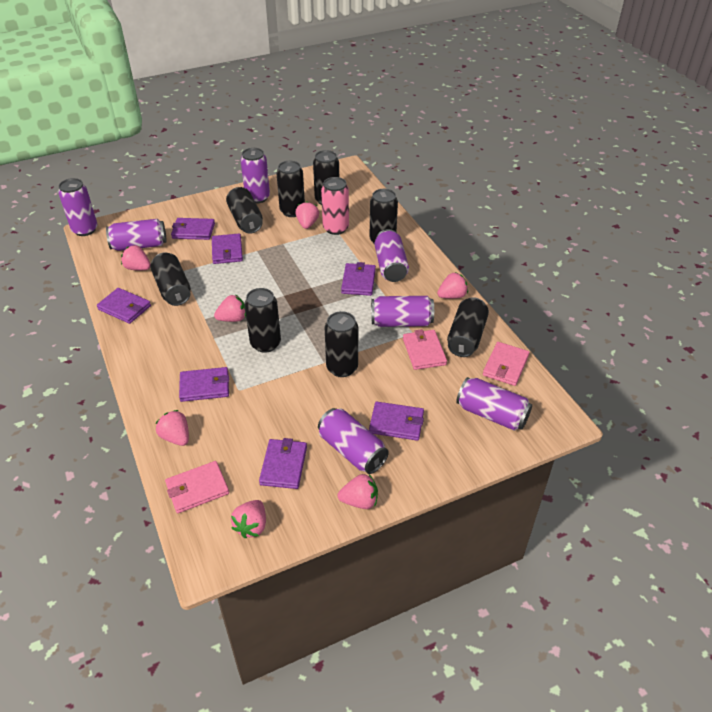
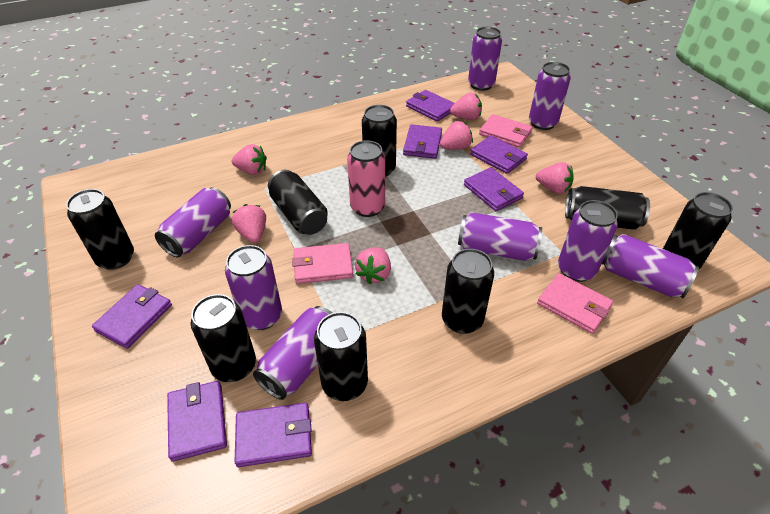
pink strawberry: 7 -> 6
purple can: 7 -> 8

